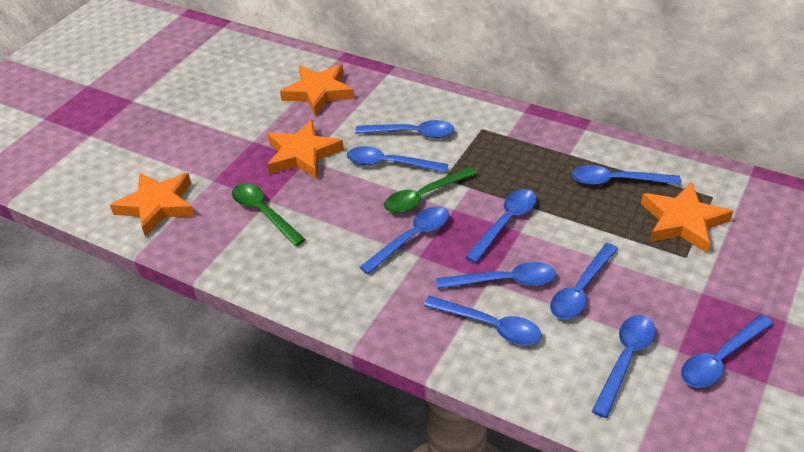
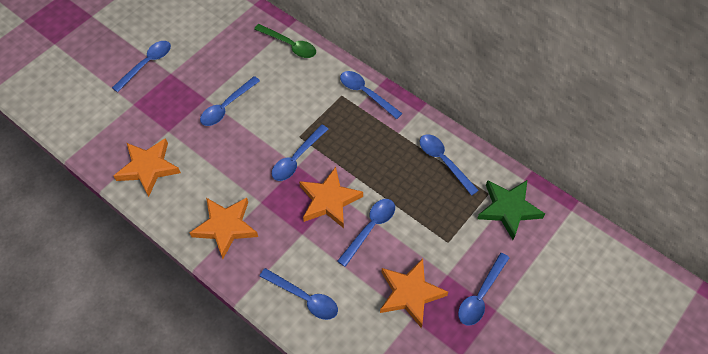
blue spoon: 10 -> 8
green spoon: 2 -> 1
green star: 0 -> 1

